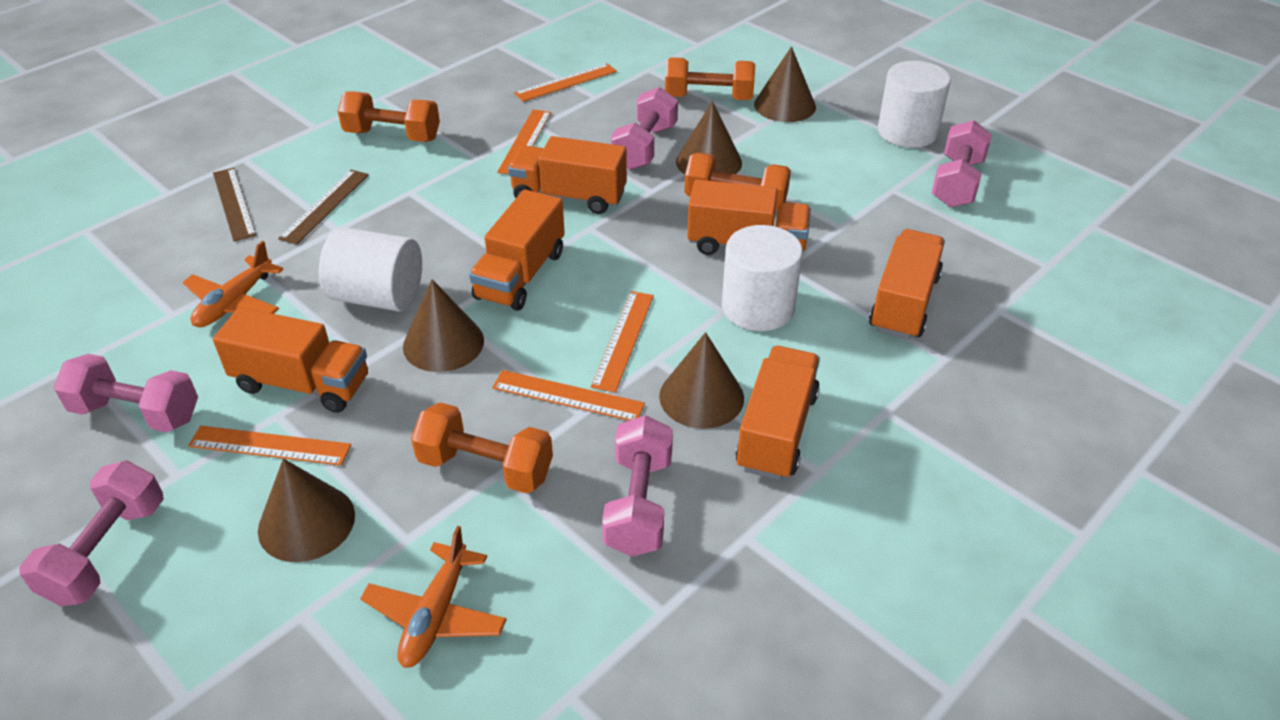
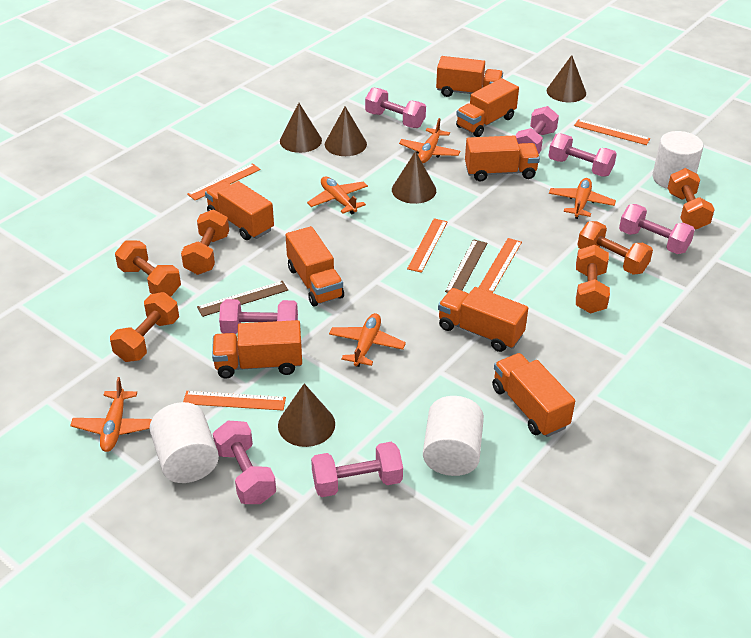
orange dumbbell: 4 -> 6
orange plane: 2 -> 5
orange truck: 6 -> 8
pink dumbbell: 5 -> 7

